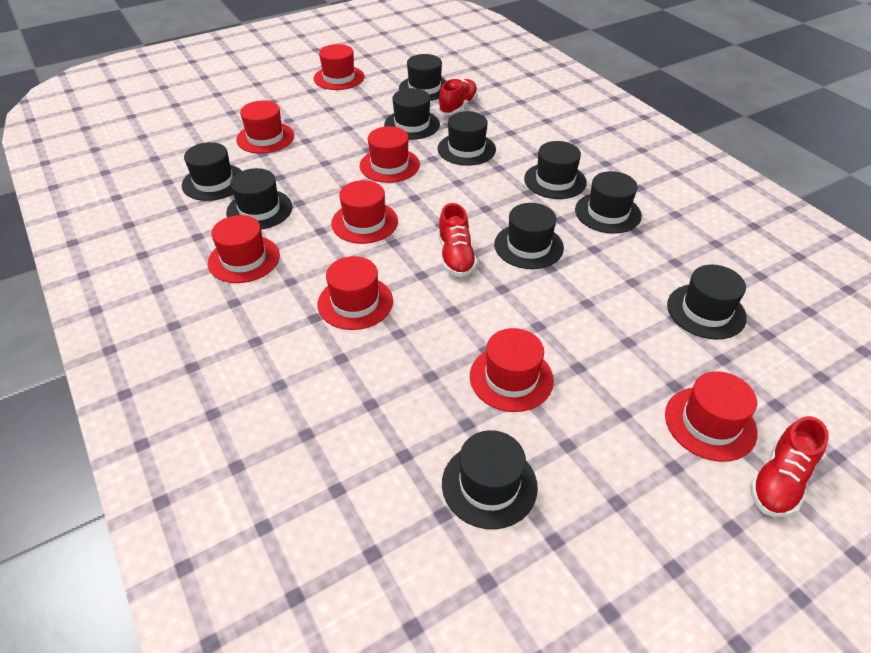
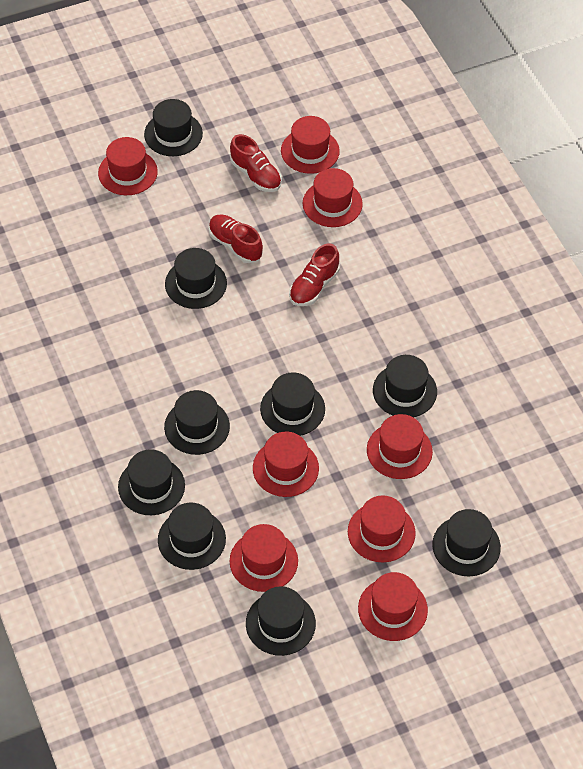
black hat: 10 -> 9

